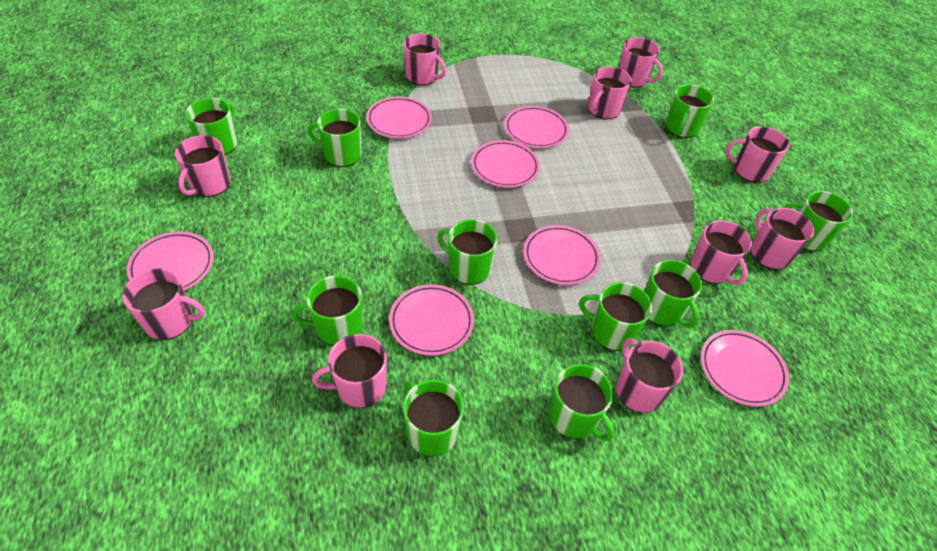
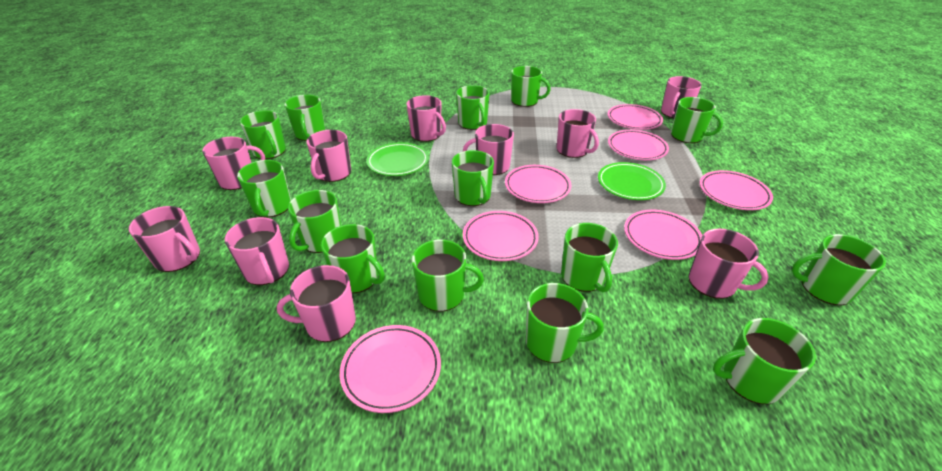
green mug: 10 -> 14
green plate: 0 -> 2

